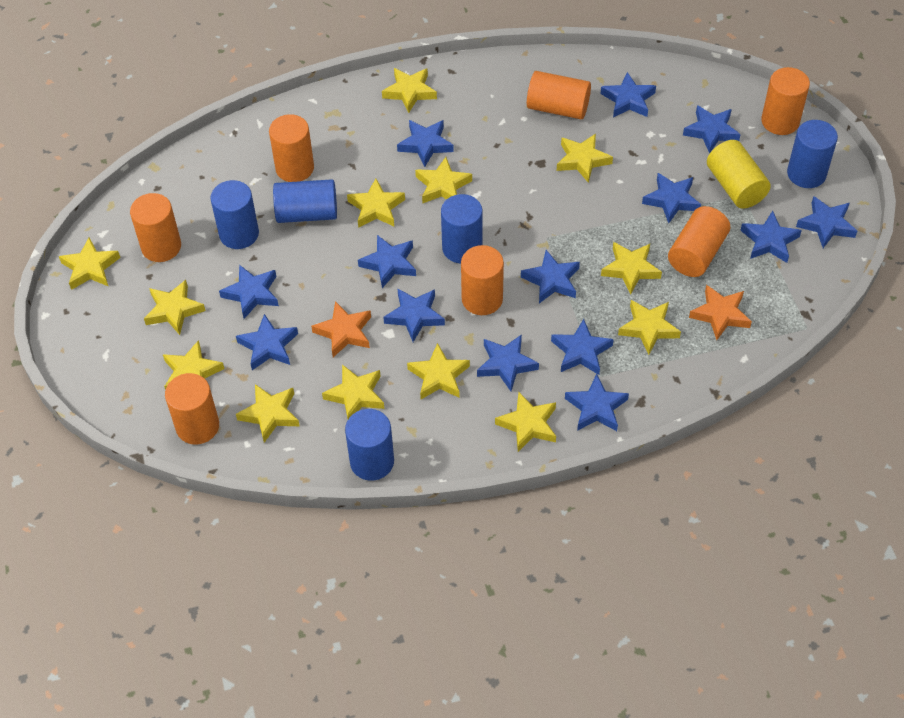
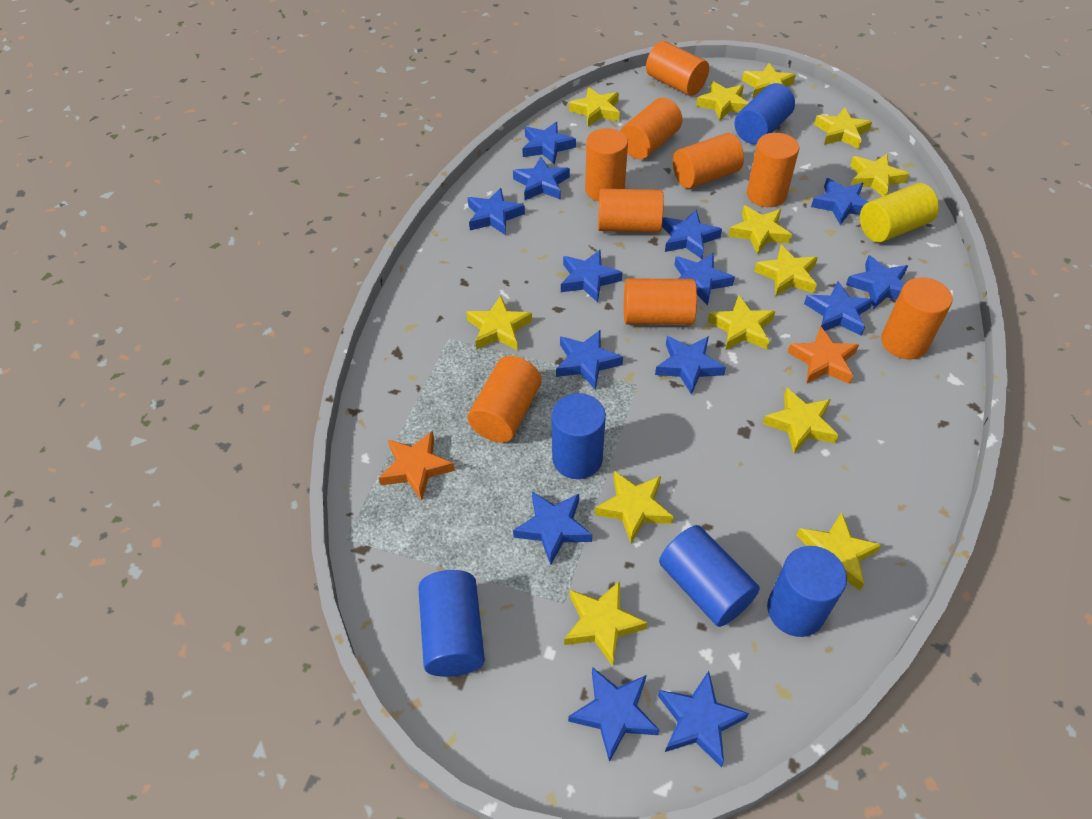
orange cylinder: 7 -> 9

